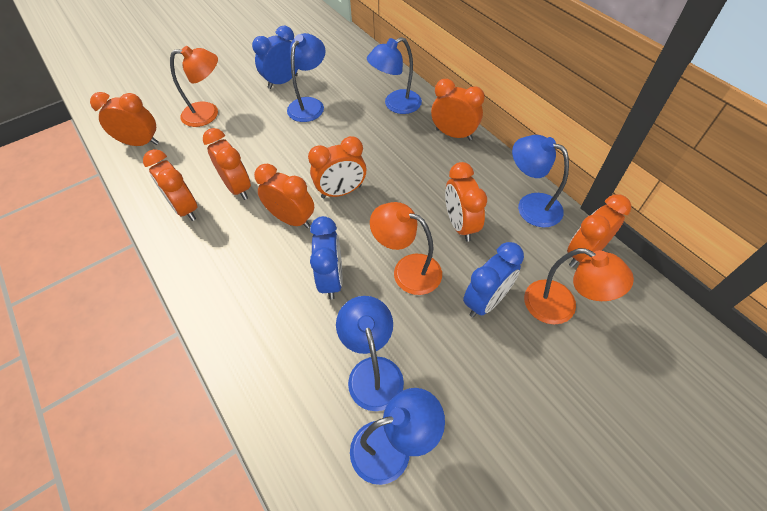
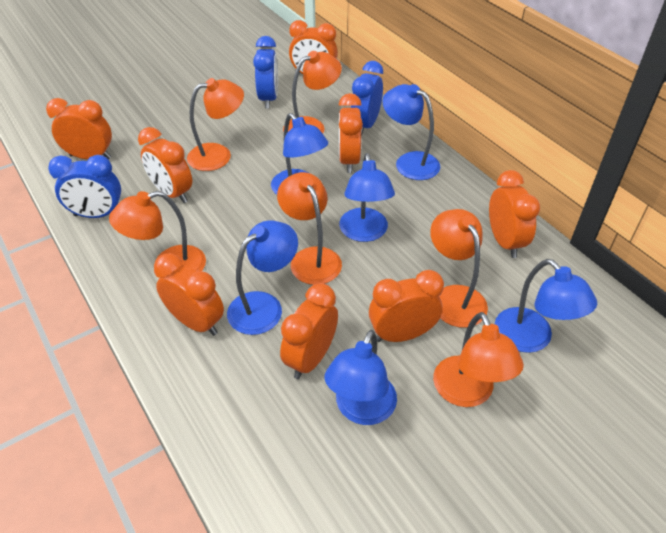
blue lamp: 5 -> 6
orange lamp: 3 -> 6

